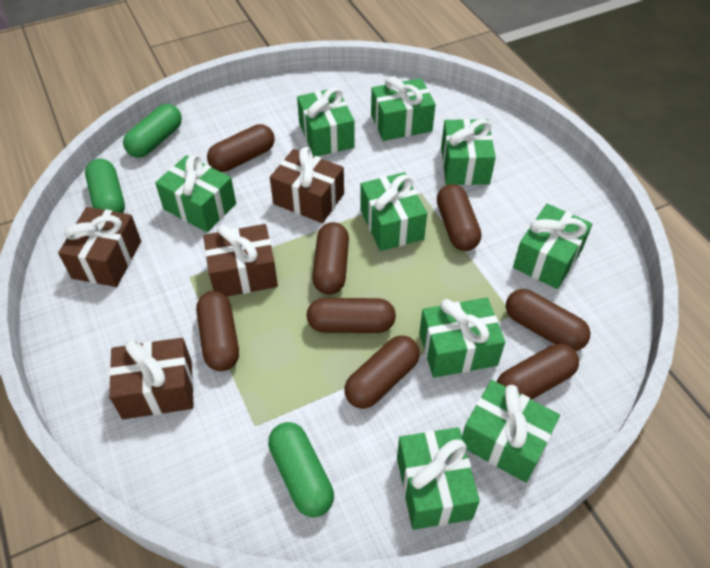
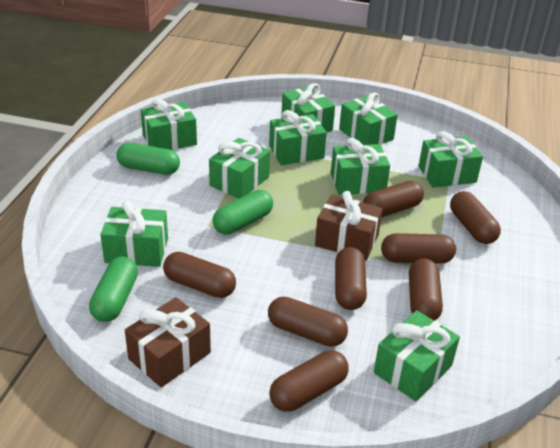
brown gift: 4 -> 2

